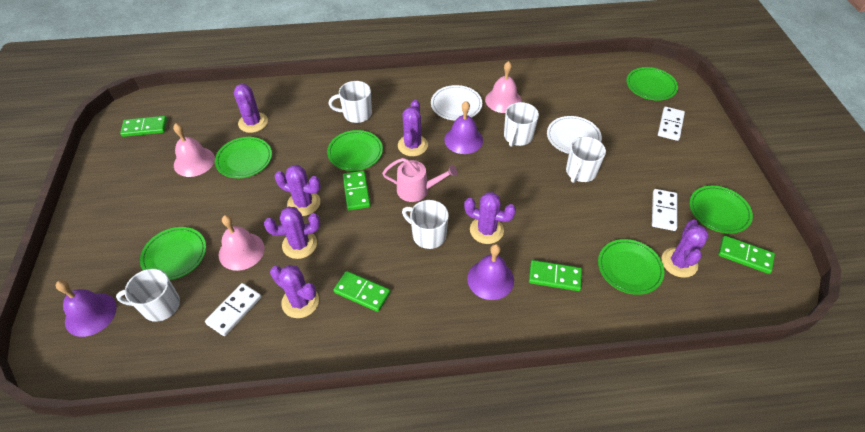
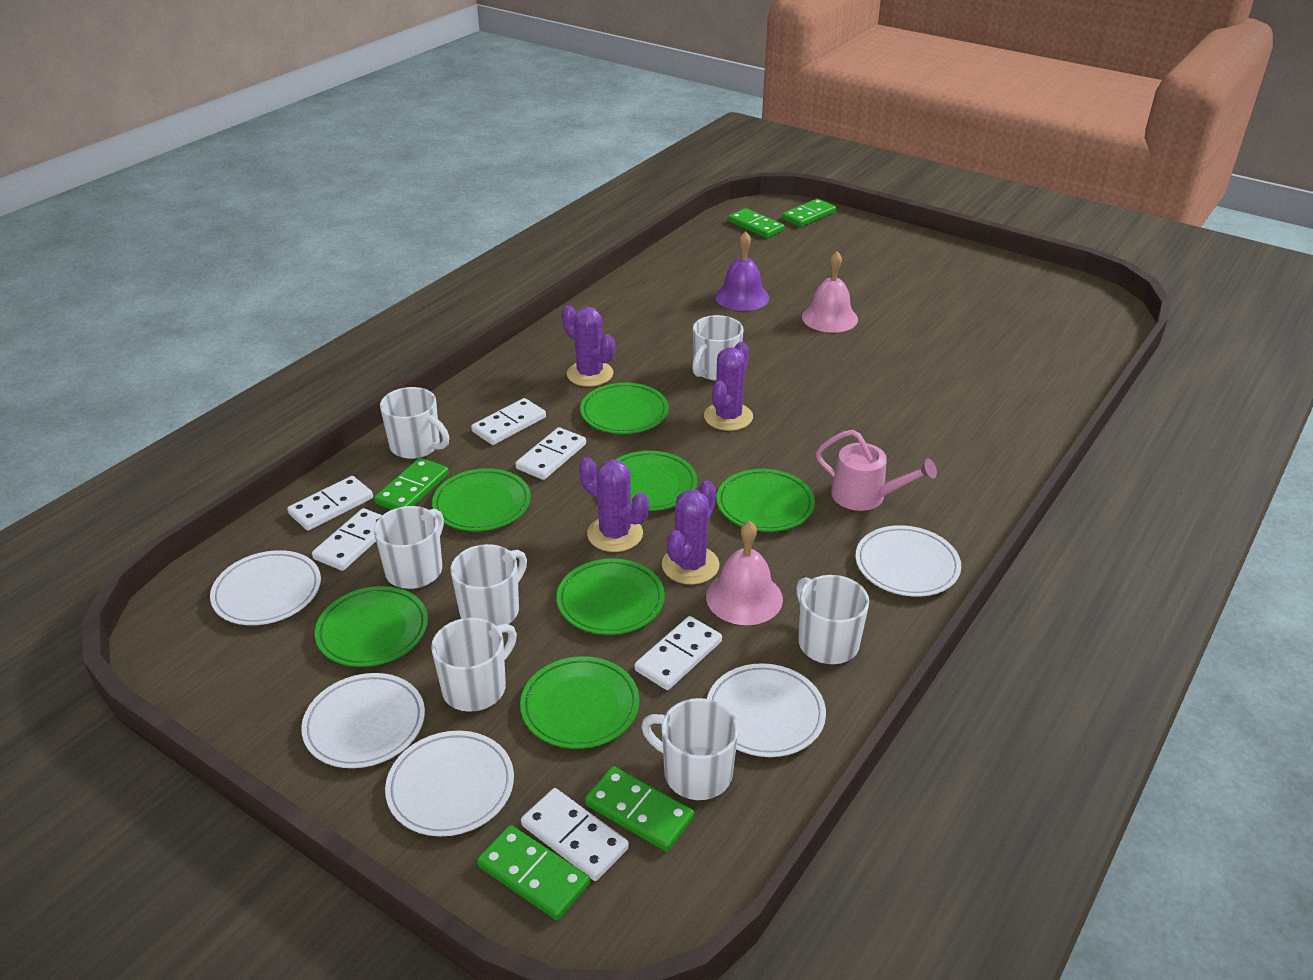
green plate: 6 -> 7
pink bell: 3 -> 2
purple bell: 3 -> 1
purple cactus: 7 -> 4
white domino: 3 -> 6
white mug: 5 -> 7
white plate: 2 -> 5

